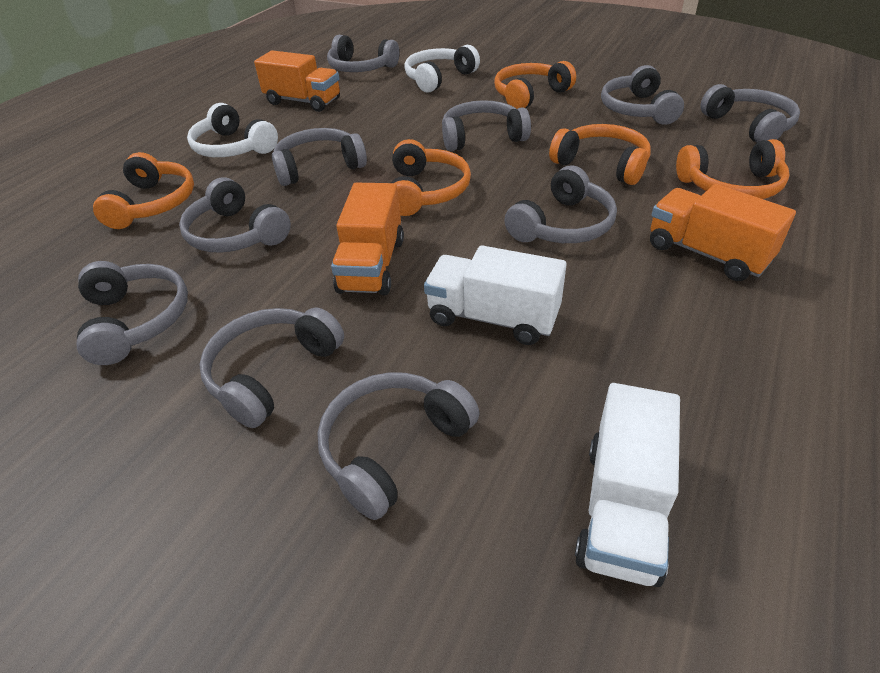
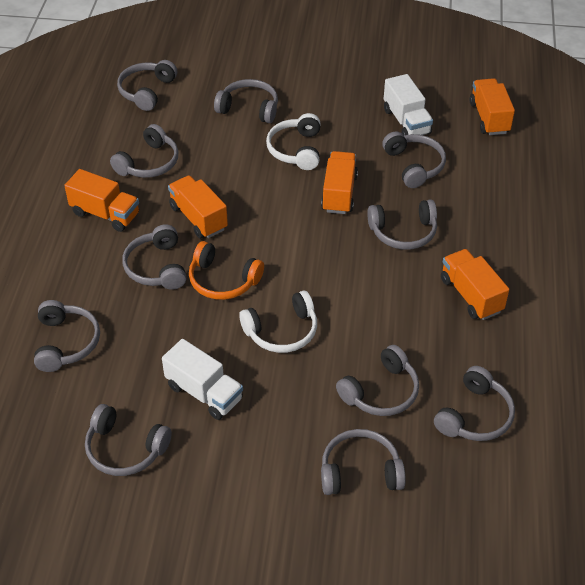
grey headphones: 10 -> 11
orange headphones: 5 -> 1
orange truck: 3 -> 5

